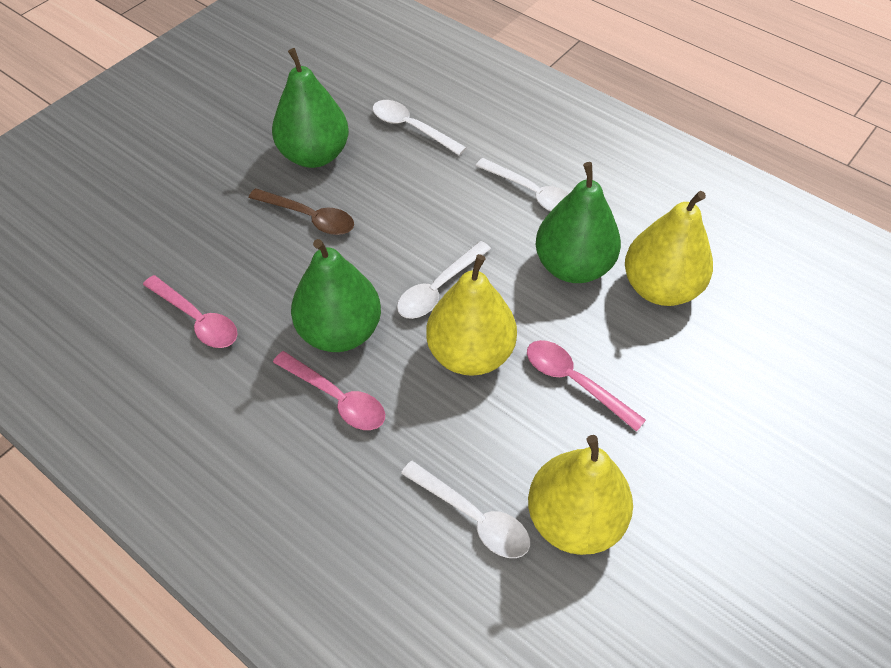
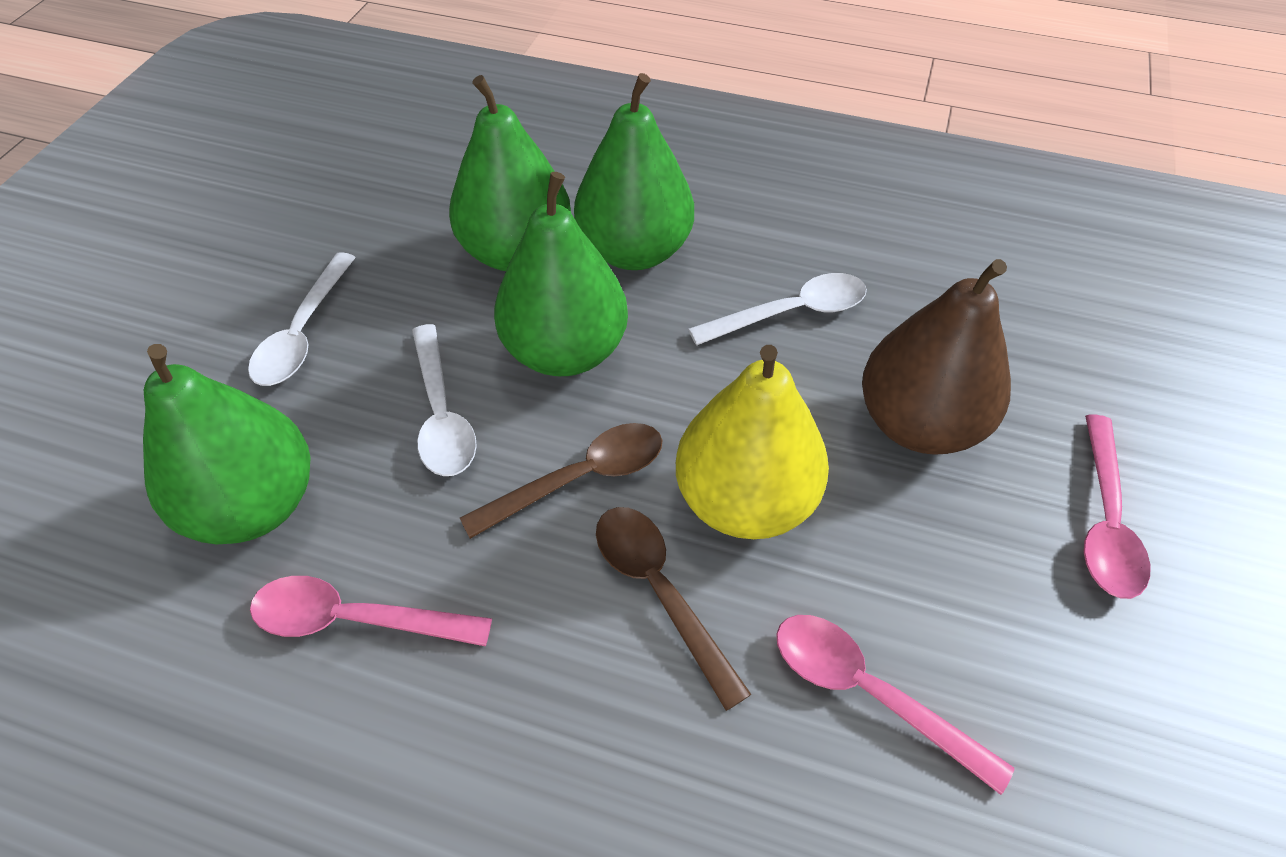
brown pear: 0 -> 1
brown spoon: 1 -> 2
green pear: 3 -> 4
white spoon: 4 -> 3
yellow pear: 3 -> 1

